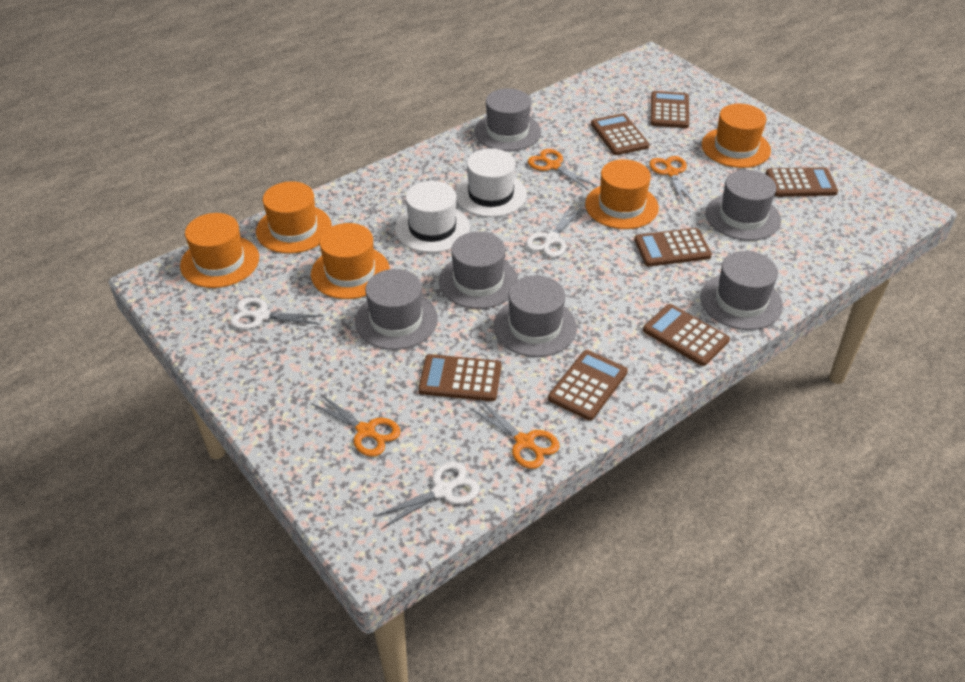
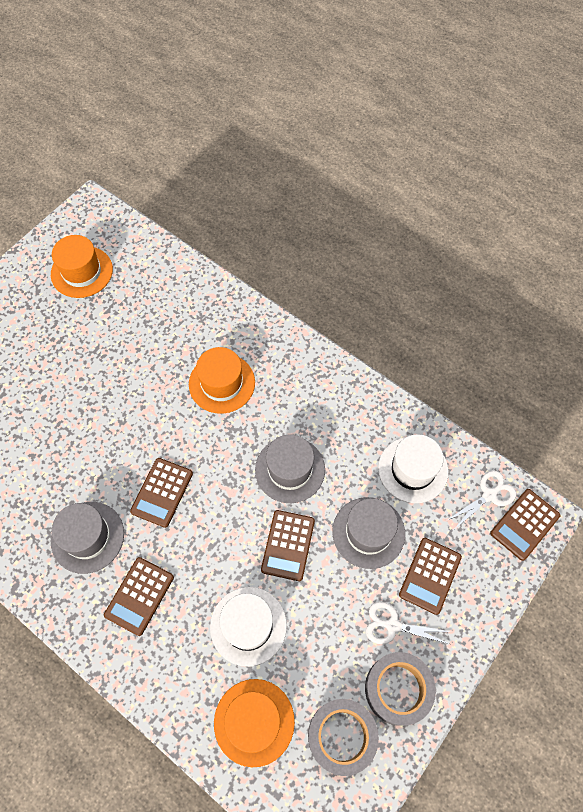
brown calculator: 7 -> 5
grey hat: 6 -> 3
grey tape: 0 -> 2
orange hat: 5 -> 3
orange scissors: 4 -> 0
white scissors: 3 -> 2

